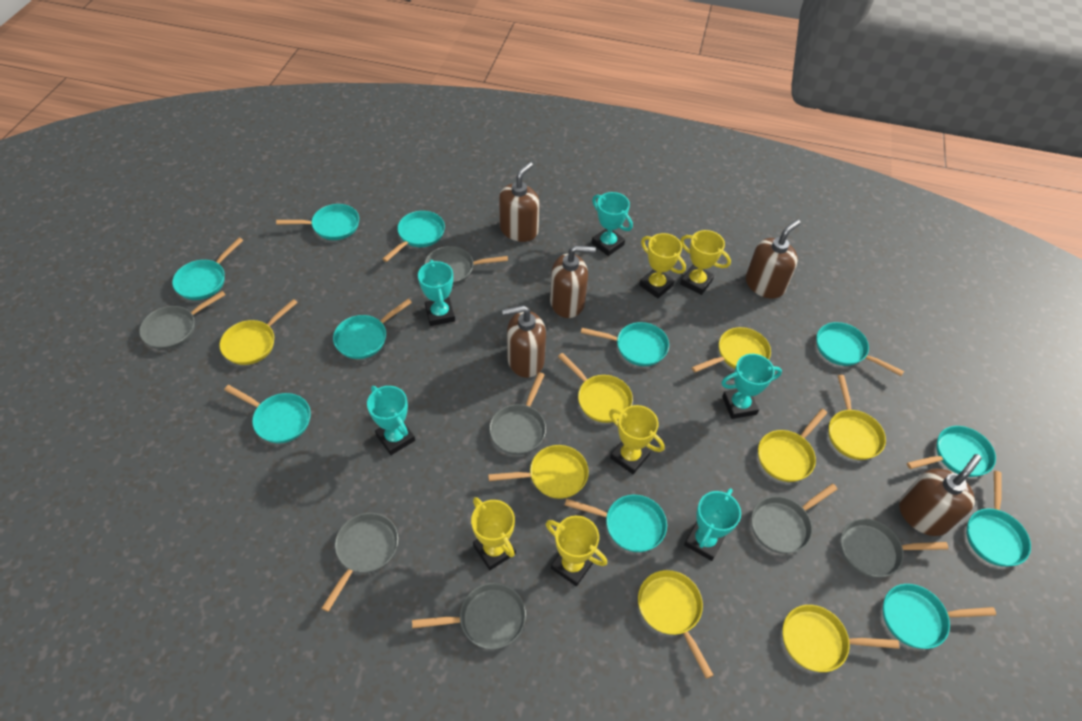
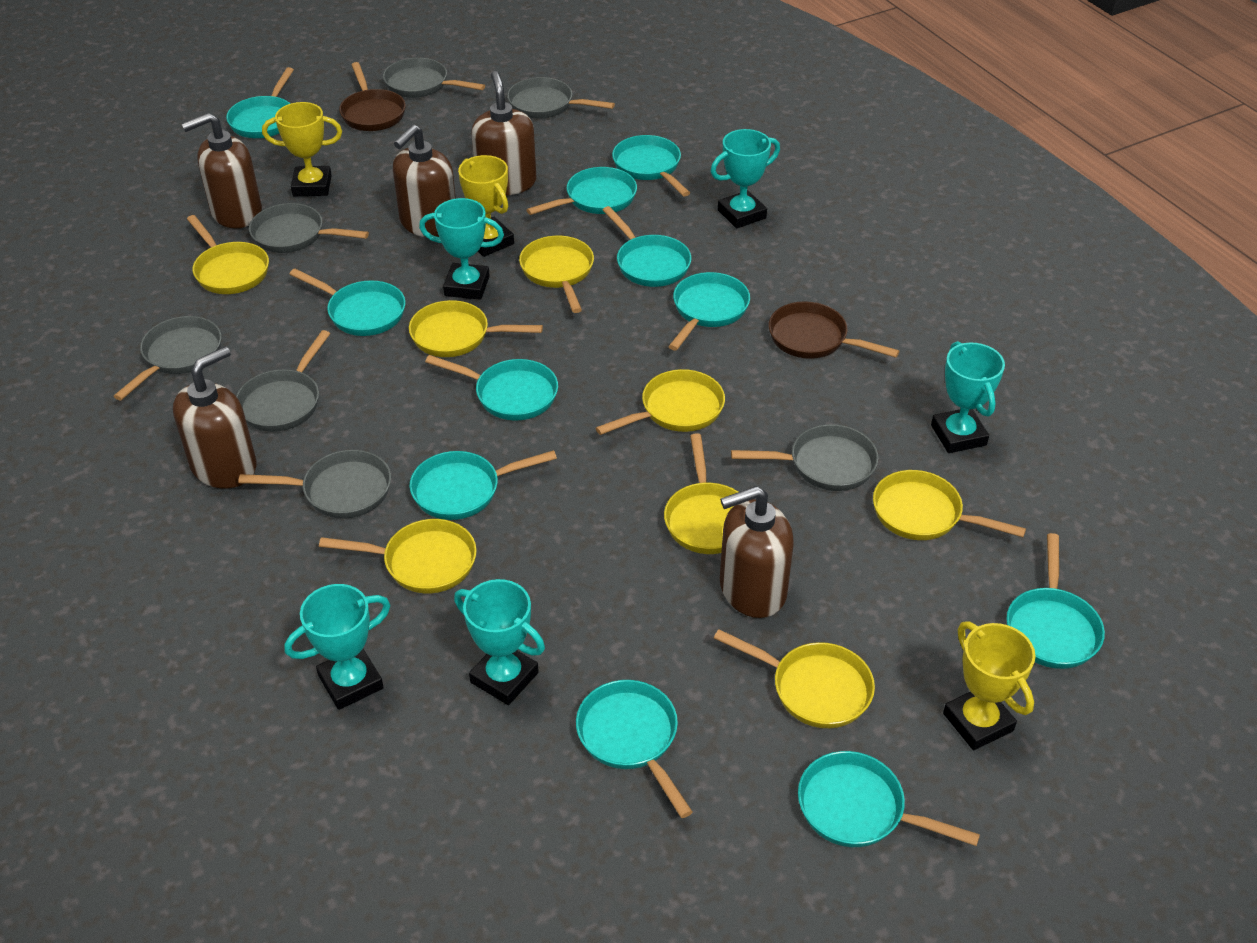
brown pan: 0 -> 2
yellow trophy: 5 -> 3

